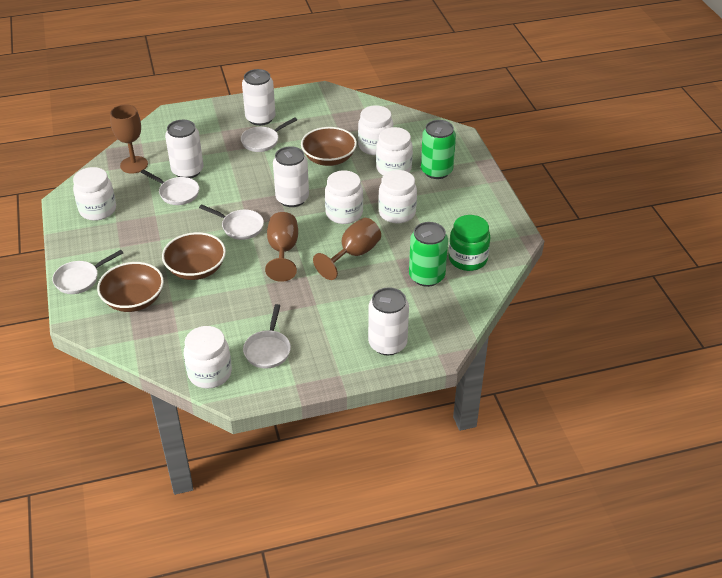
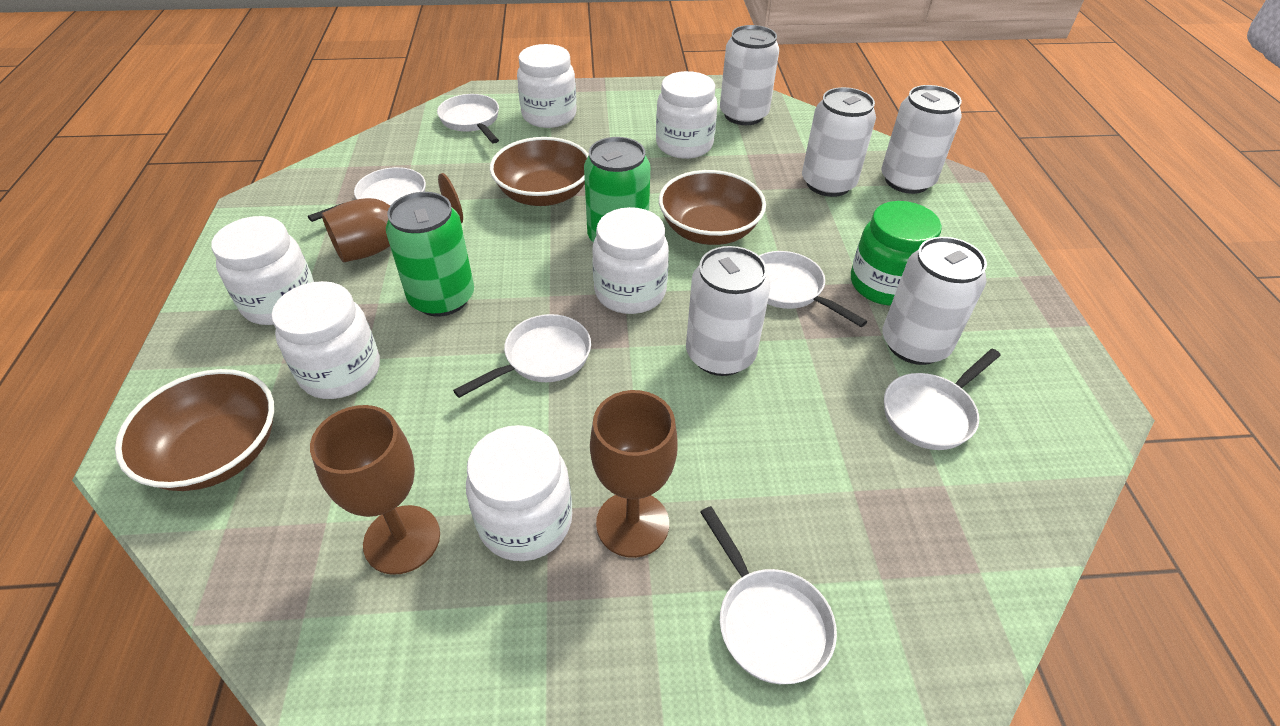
white can: 4 -> 5
white pan: 5 -> 6

